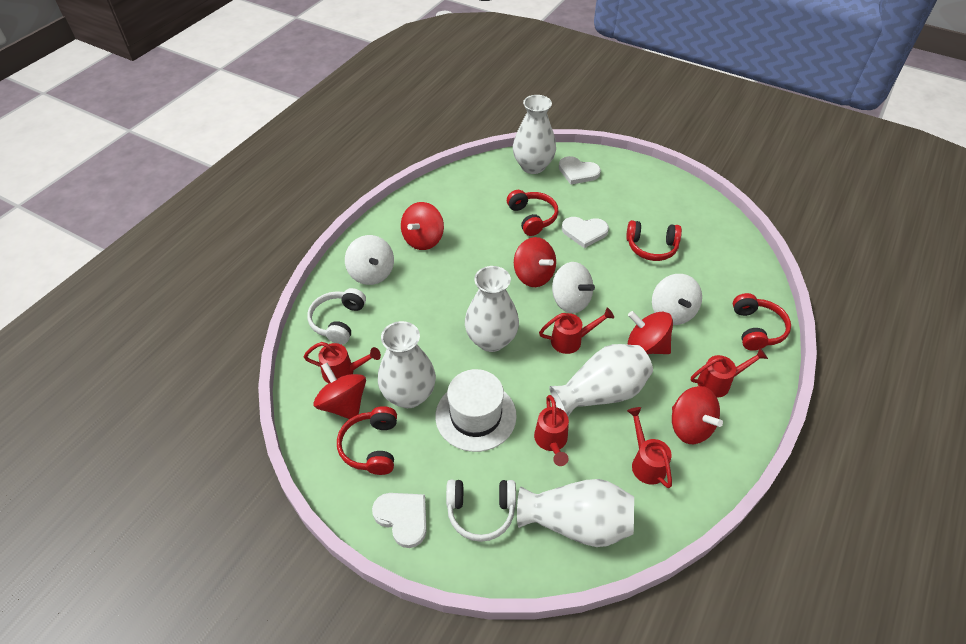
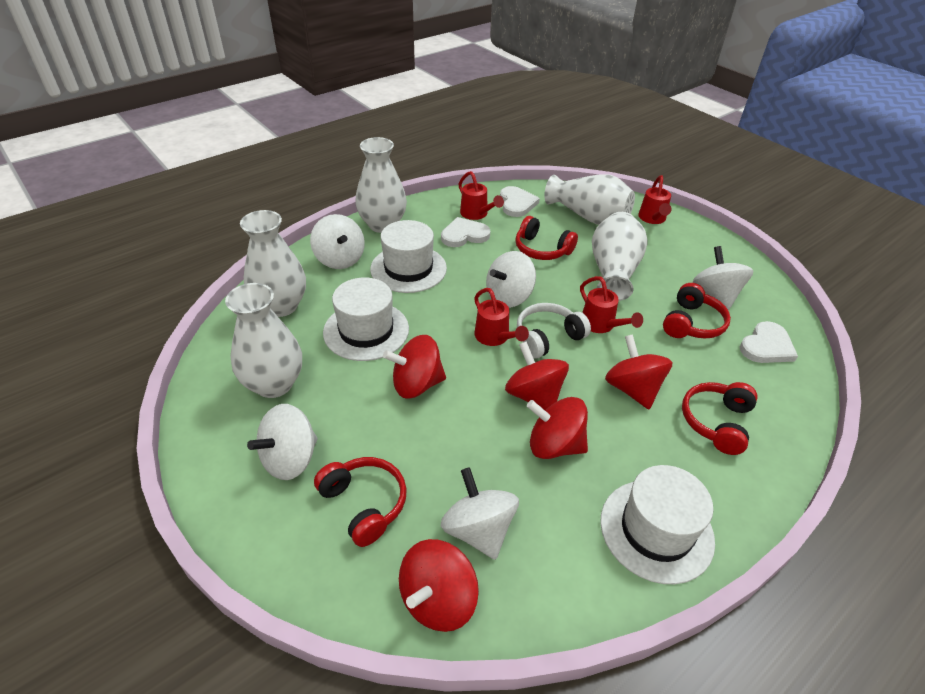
red watering can: 5 -> 4
white hat: 1 -> 3
white headphones: 2 -> 1
white spinning top: 3 -> 5

